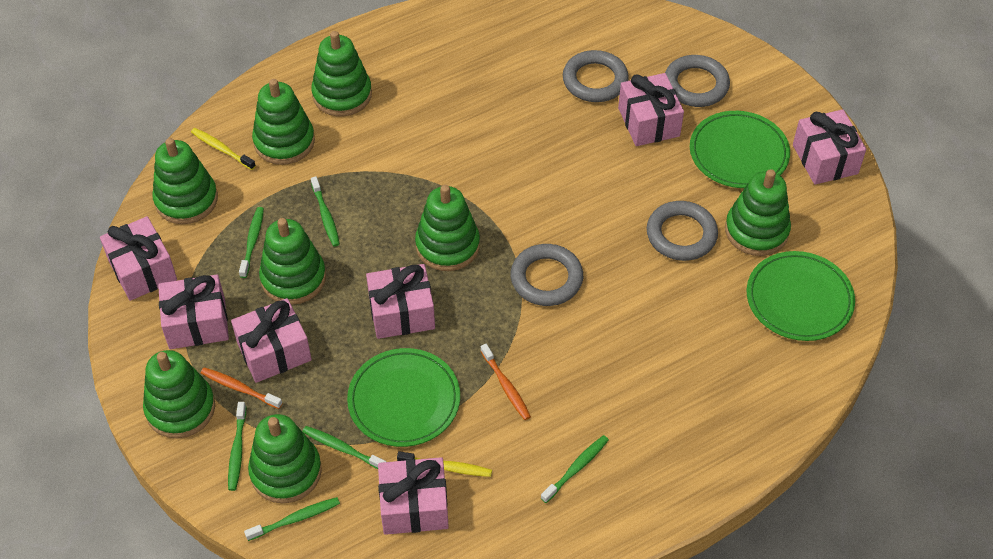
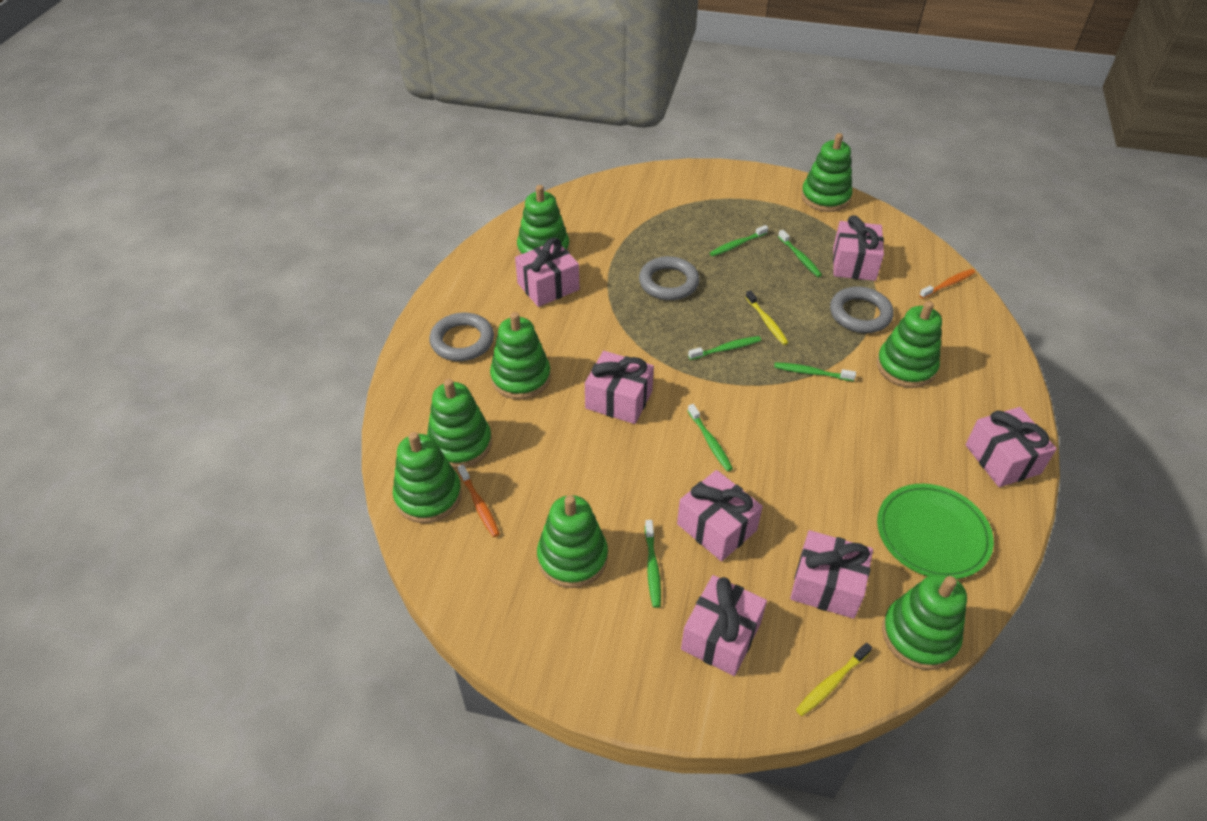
green plate: 3 -> 1
grey ring: 4 -> 3

